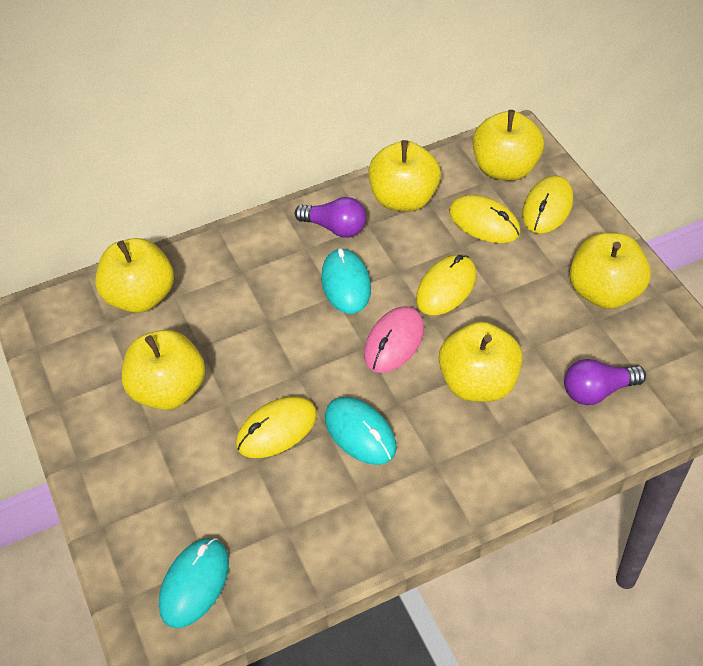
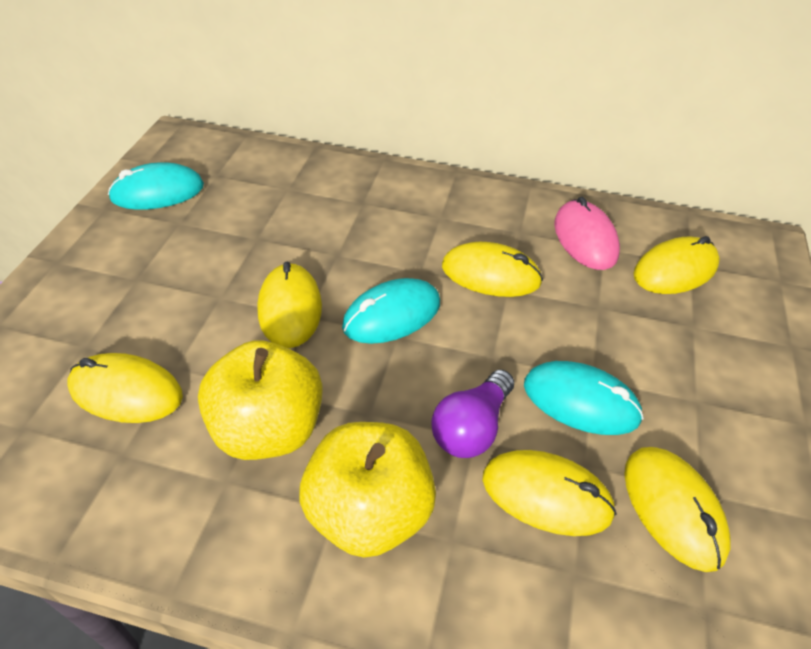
purple light bulb: 2 -> 1
yellow apple: 6 -> 2
yellow mouse: 4 -> 6

